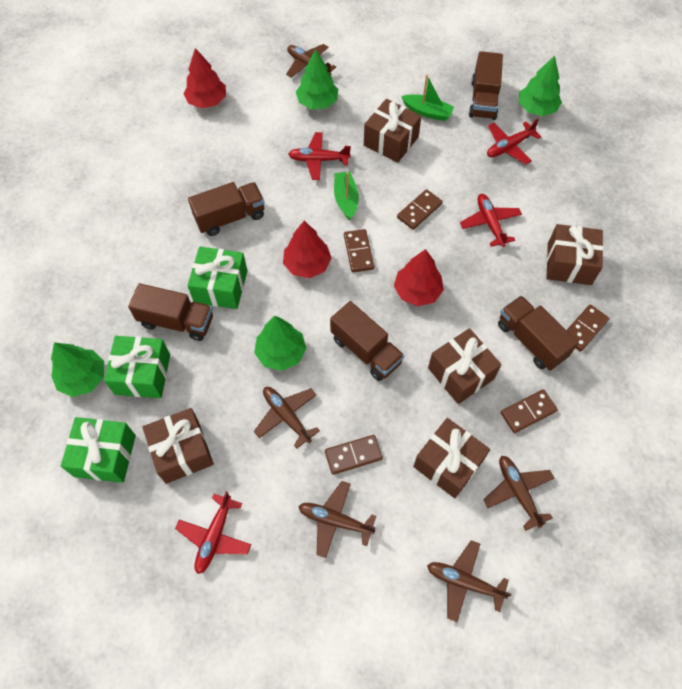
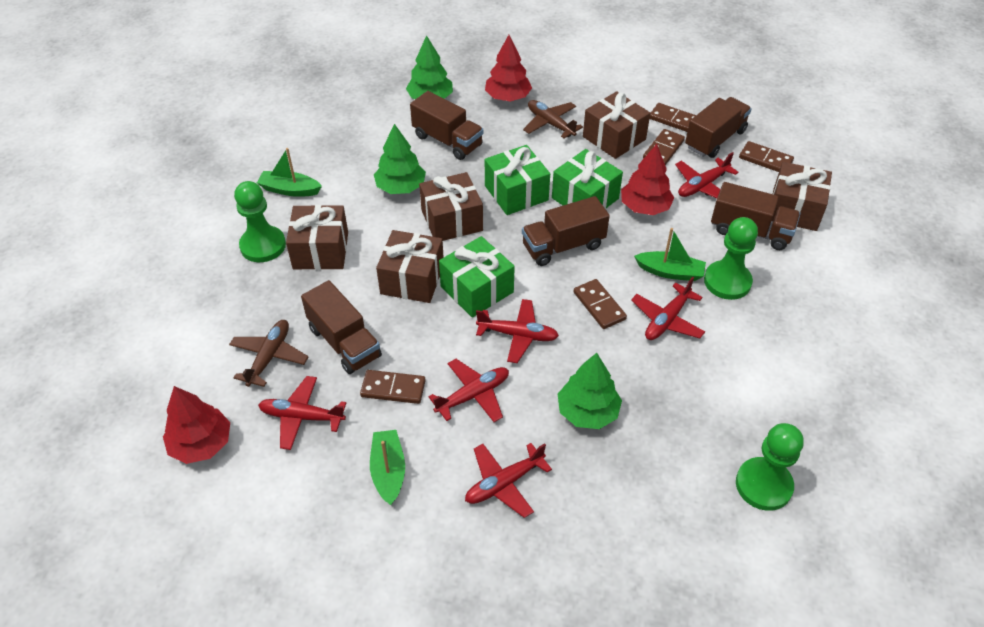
brown plane: 5 -> 2
green boat: 2 -> 3
green pawn: 0 -> 3
green tree: 4 -> 3
red plane: 4 -> 6

